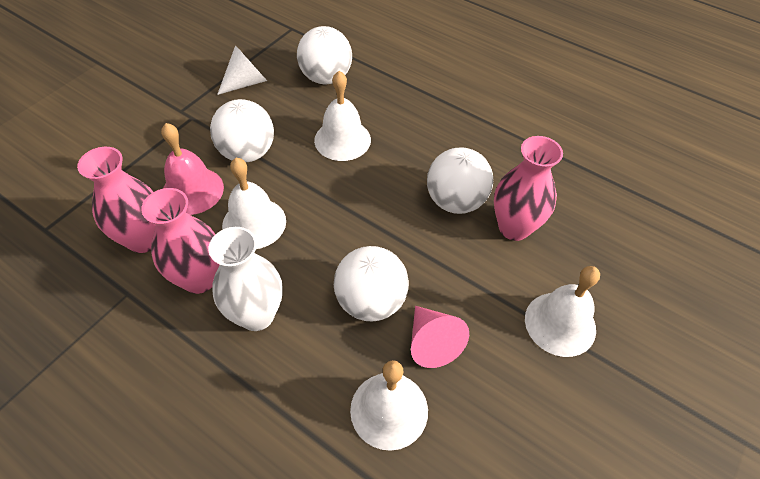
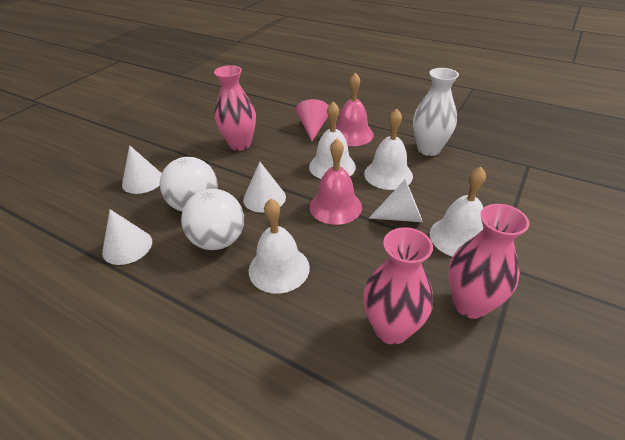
pink bell: 1 -> 2
white ball: 4 -> 2
white cone: 1 -> 4

